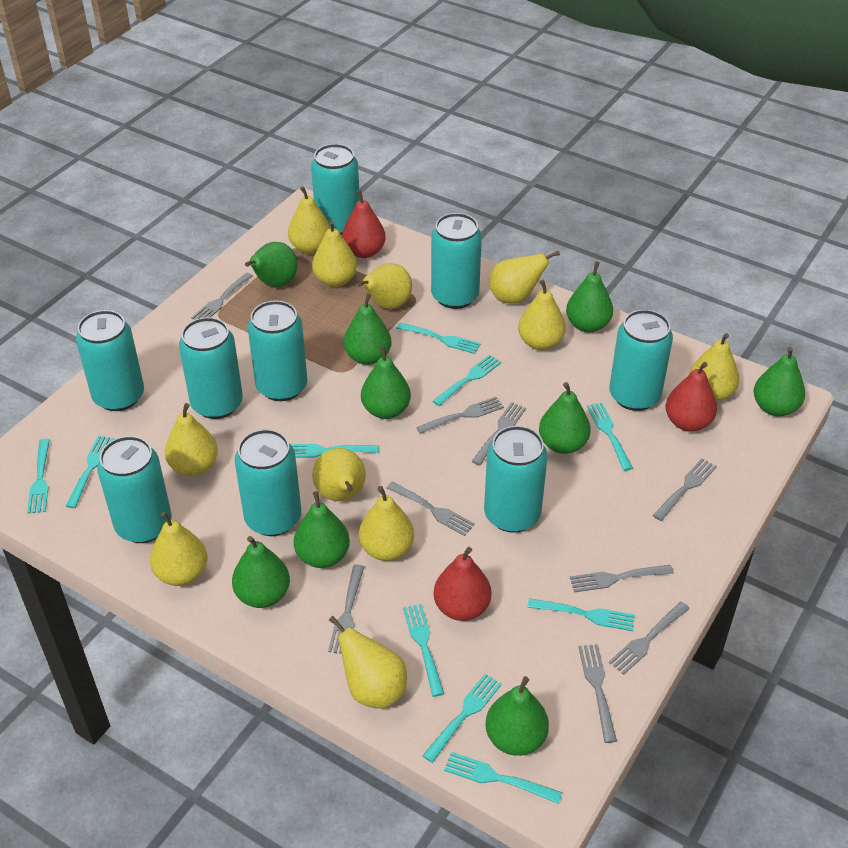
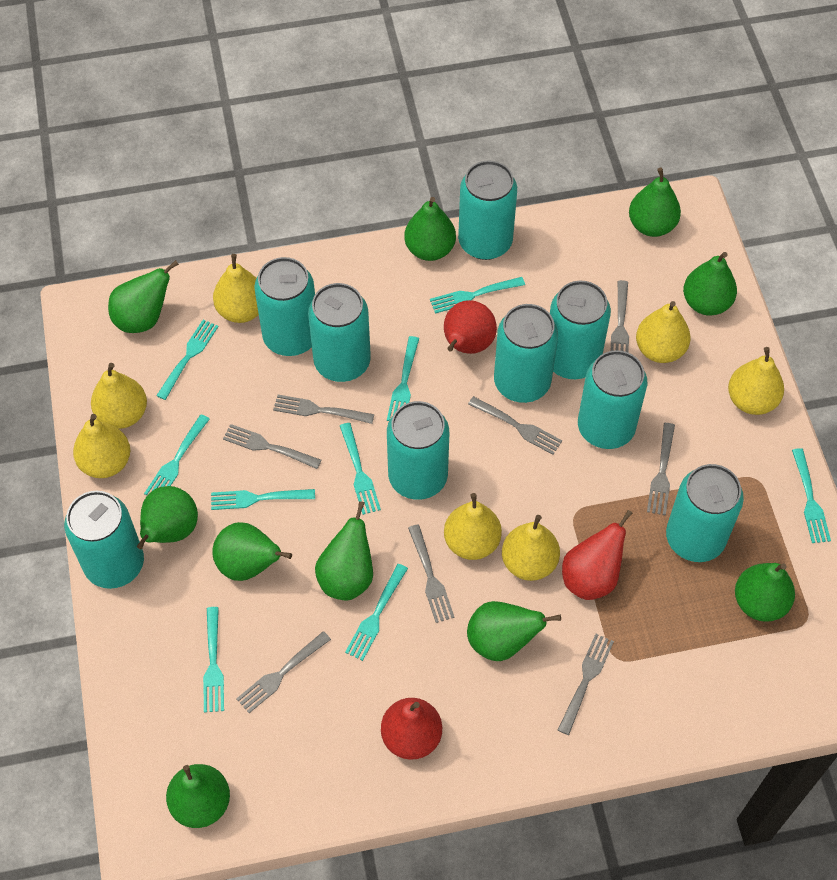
green pear: 9 -> 10
grey fork: 9 -> 8
turquoise fork: 10 -> 9
yellow pear: 11 -> 7

